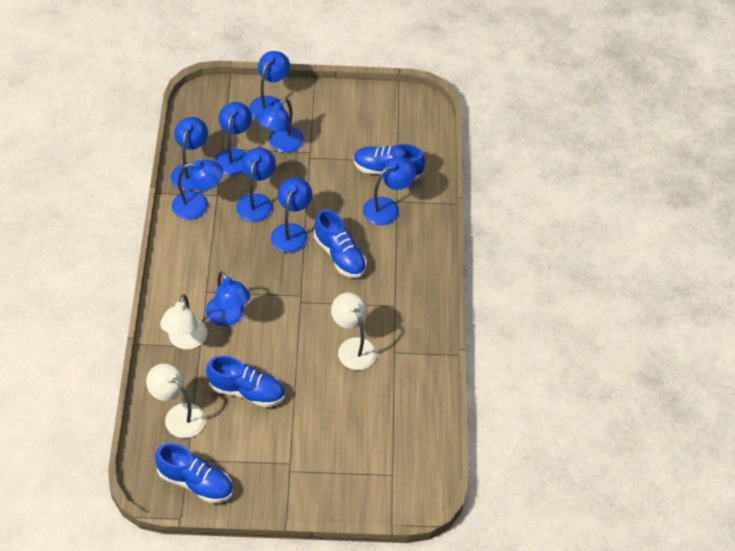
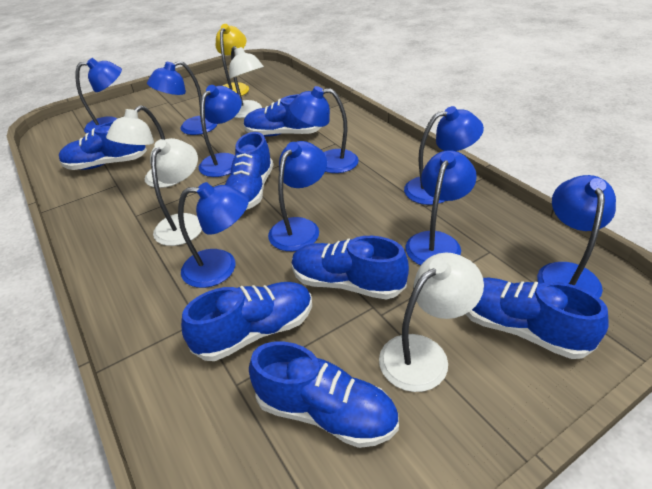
blue shoe: 4 -> 7
white lamp: 3 -> 4
yellow lamp: 0 -> 1

